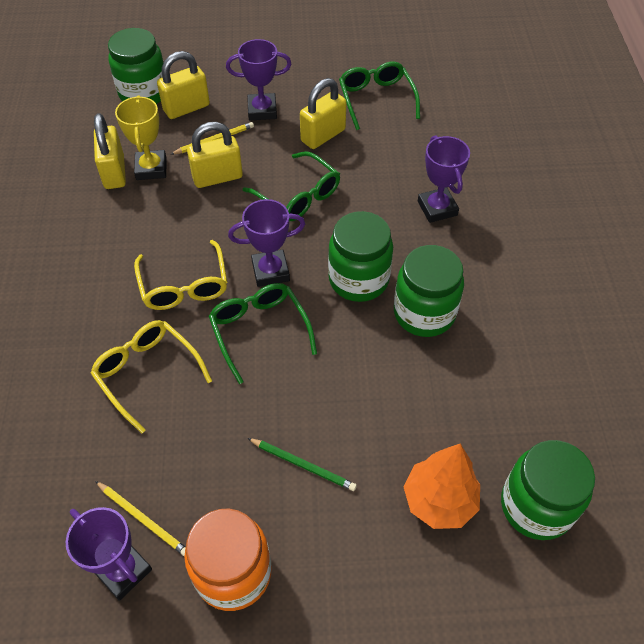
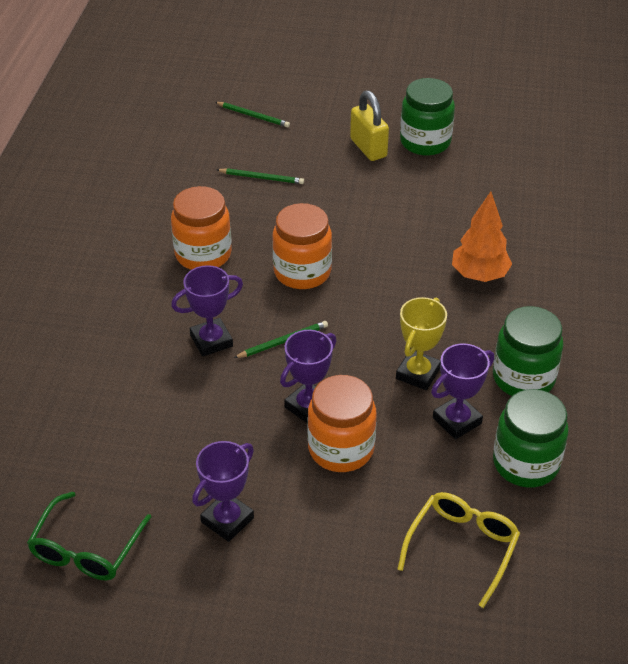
green glasses: 3 -> 1
green jar: 4 -> 3
green pencil: 1 -> 3
orange jar: 1 -> 3
yellow glasses: 2 -> 1
yellow padlock: 4 -> 1
yellow pencil: 2 -> 0

